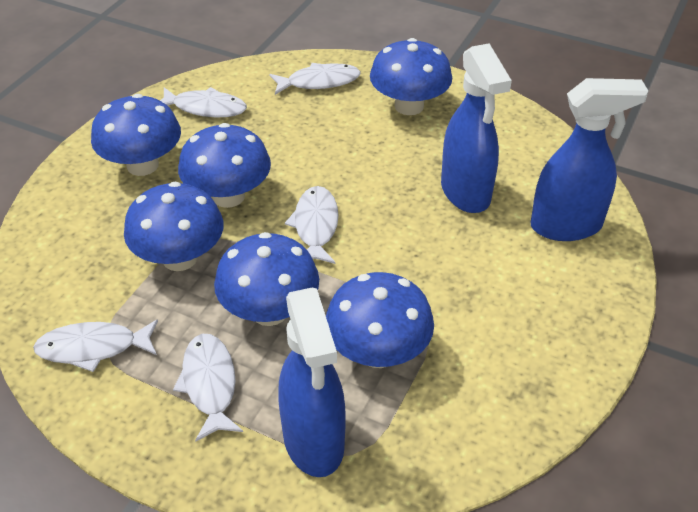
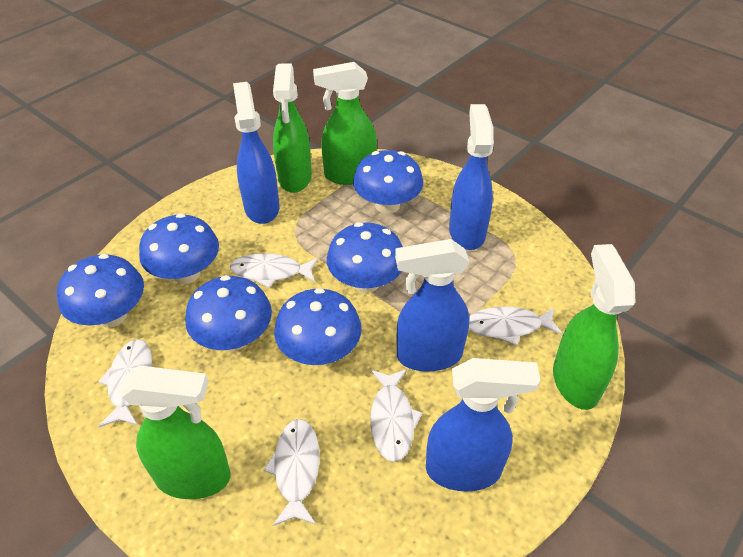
blue spray bottle: 3 -> 4
green spray bottle: 0 -> 4

